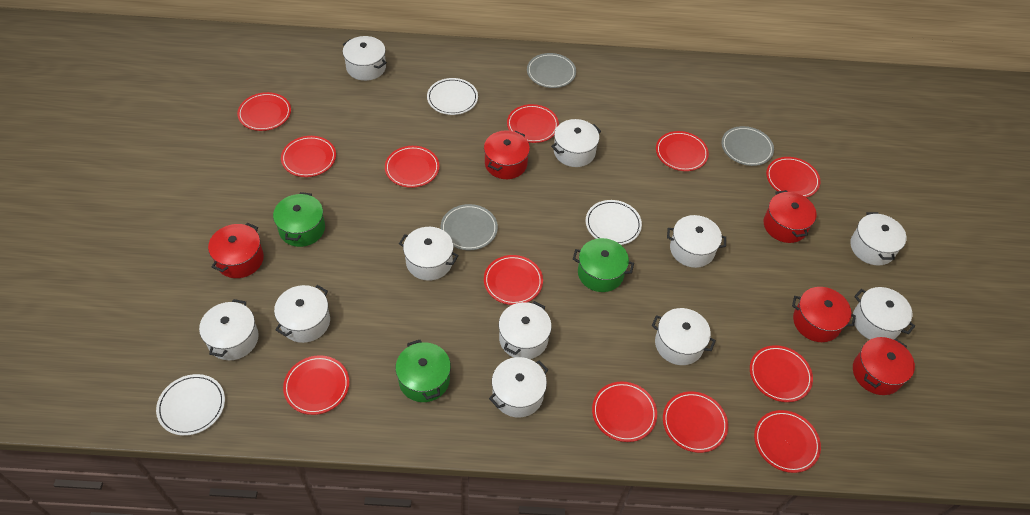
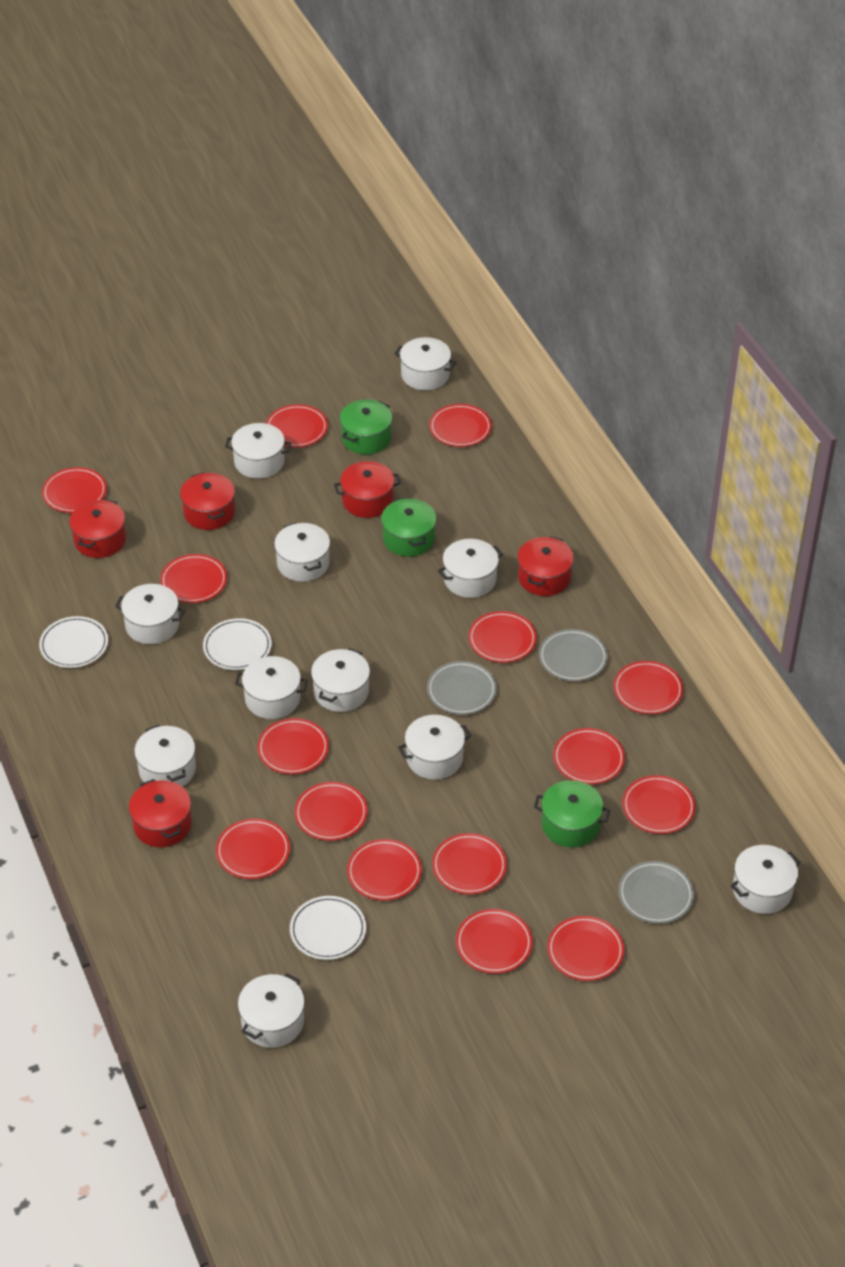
red plate: 12 -> 15

